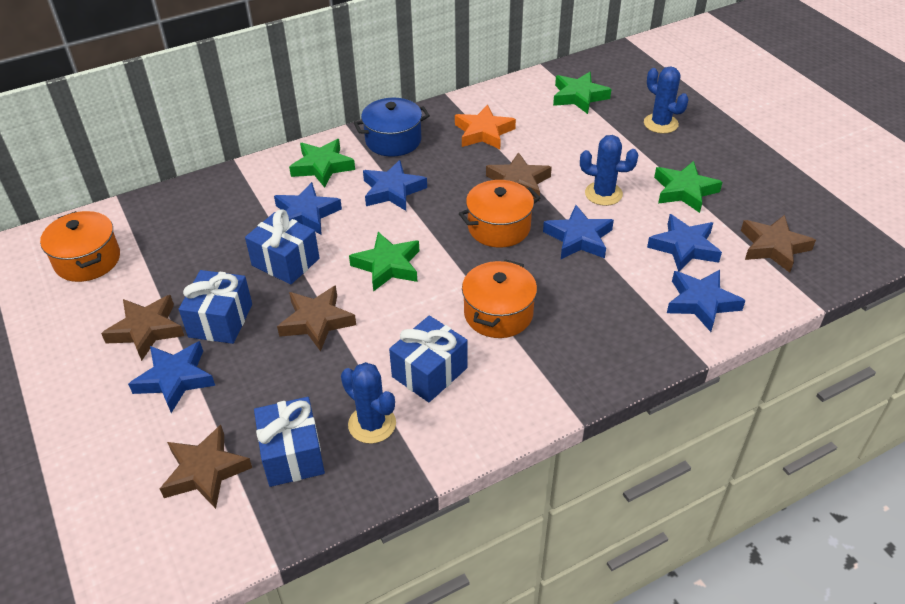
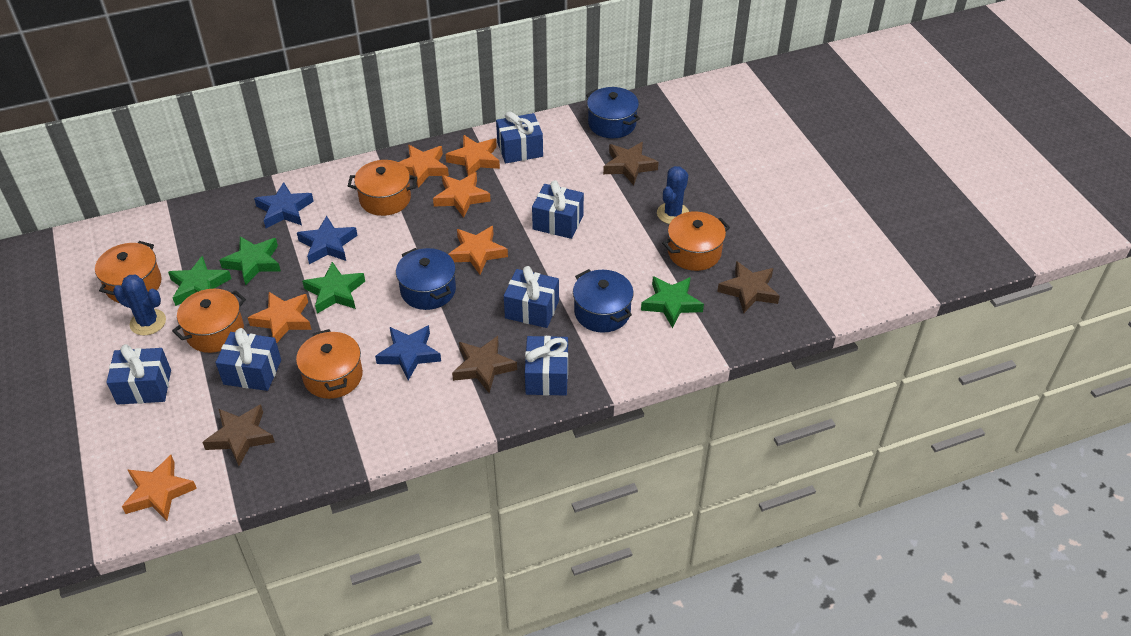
blue cactus: 3 -> 2
blue gift: 4 -> 6
blue pot: 1 -> 3
blue star: 6 -> 3
brown star: 5 -> 4
orange pot: 3 -> 5
orange star: 1 -> 6

